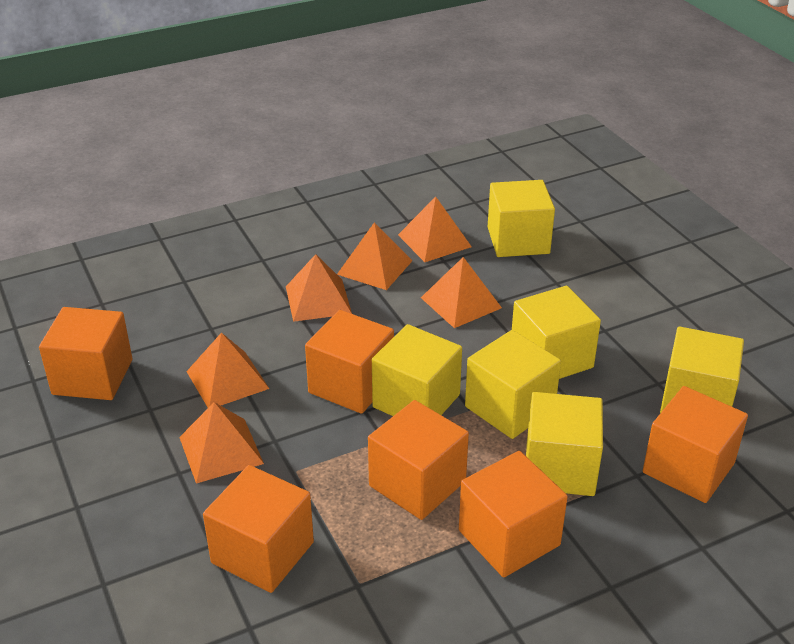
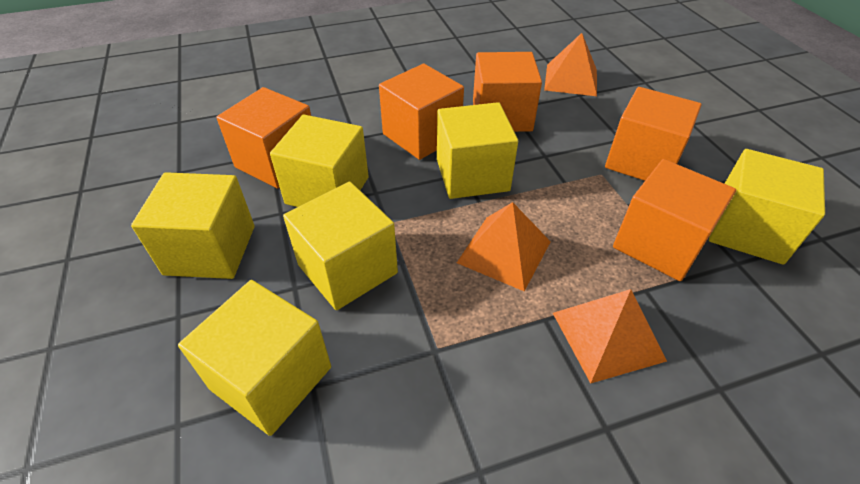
orange cube: 6 -> 5
orange pyramid: 6 -> 3

